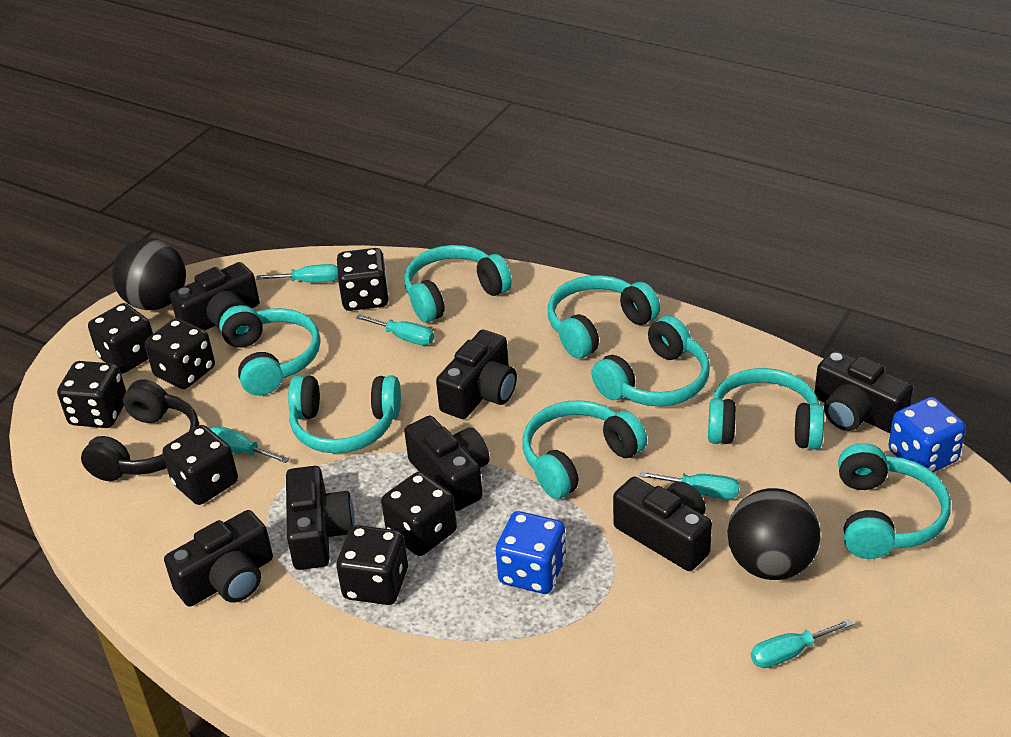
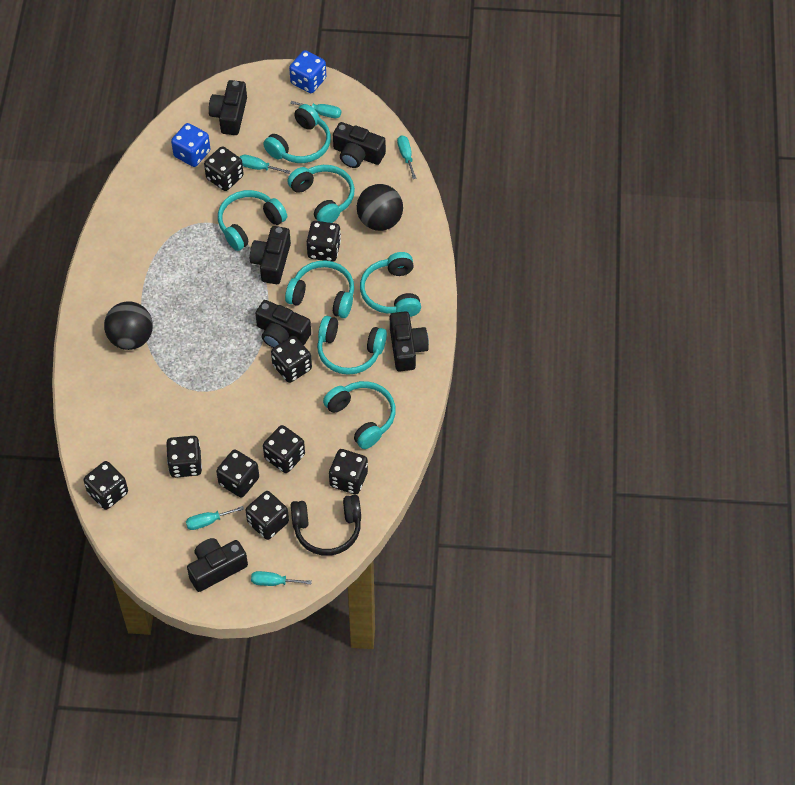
black camera: 7 -> 6
black dice: 7 -> 9
turquoise headphones: 8 -> 7

